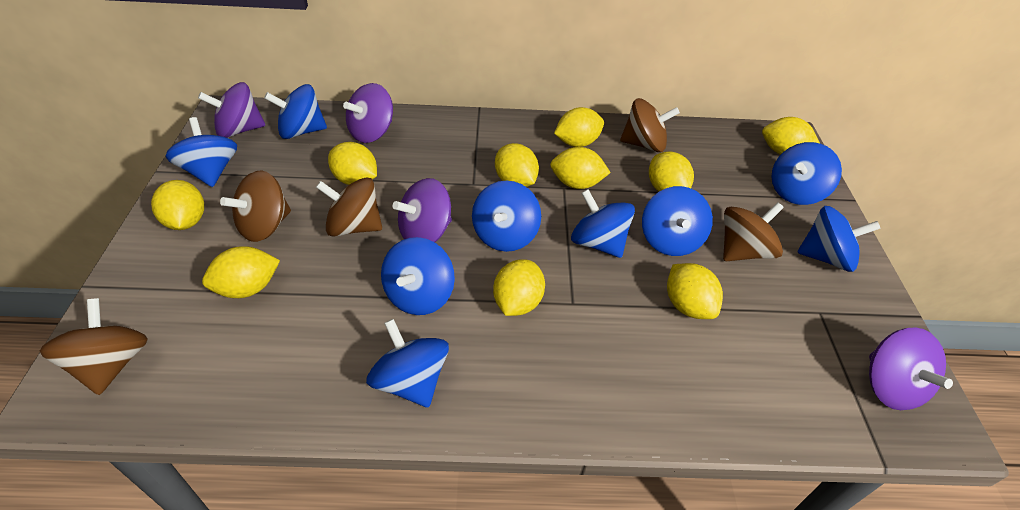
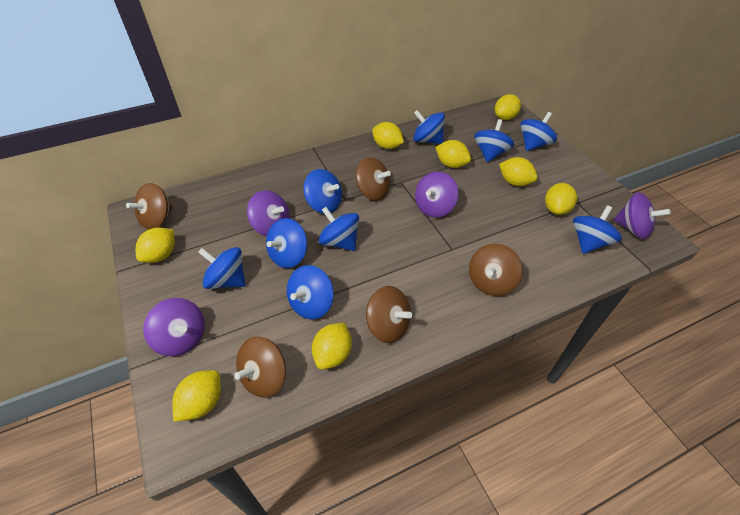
yellow lemon: 10 -> 8

